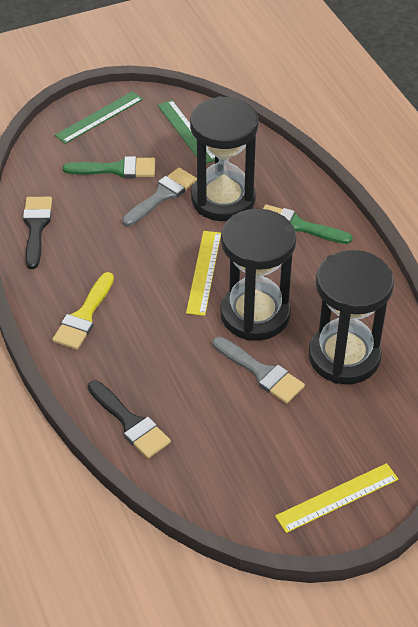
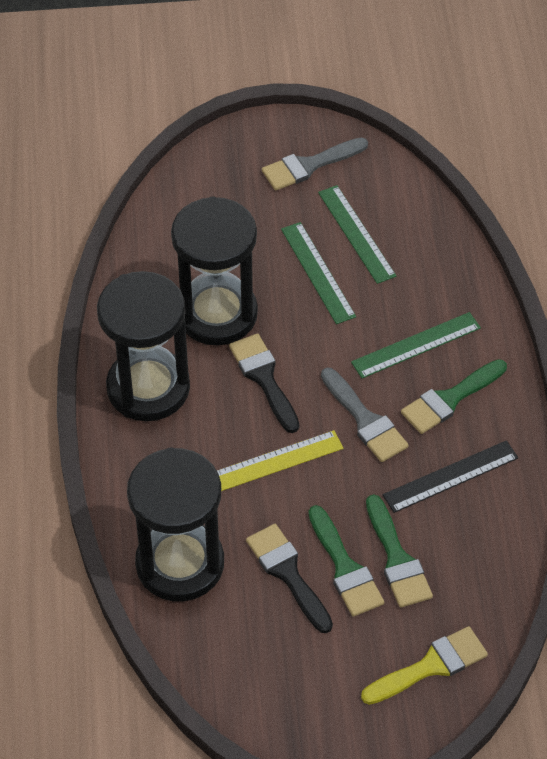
black ruler: 0 -> 1
green brush: 2 -> 3
green ruler: 2 -> 3
yellow ruler: 2 -> 1

